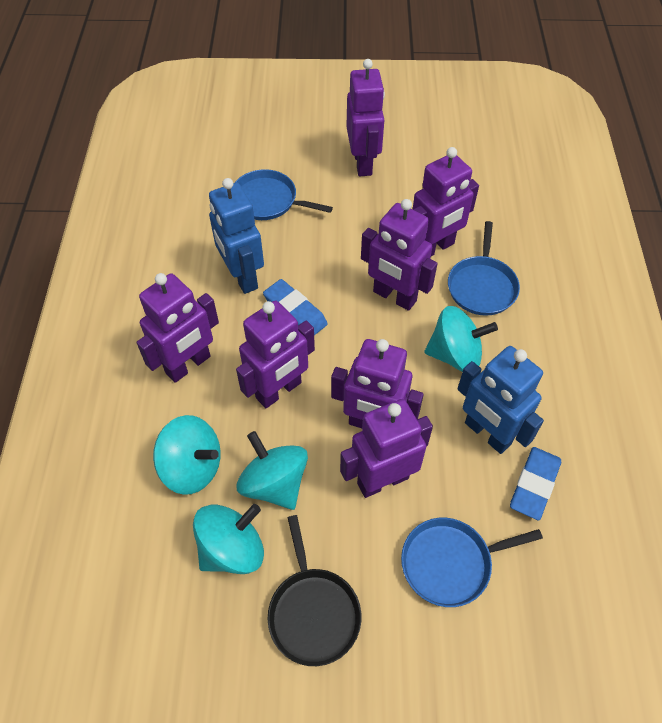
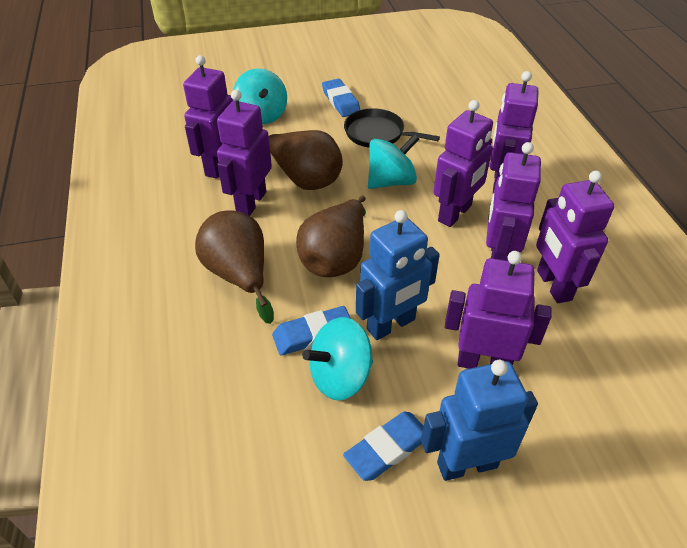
blue eraser: 2 -> 3
blue pan: 3 -> 0
brown pear: 0 -> 3
turquoise spinning top: 4 -> 3

